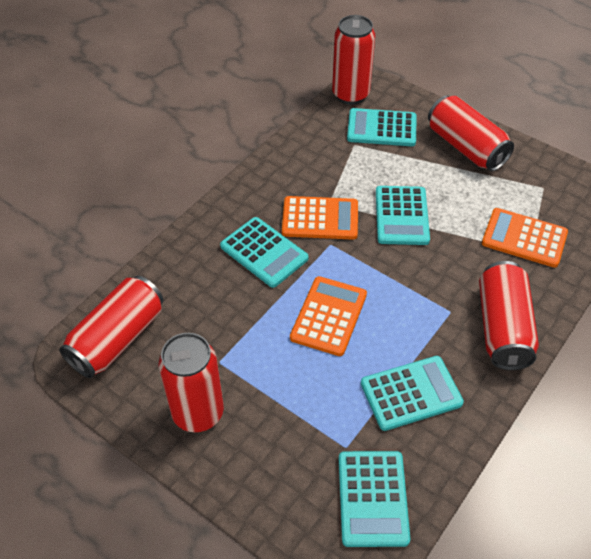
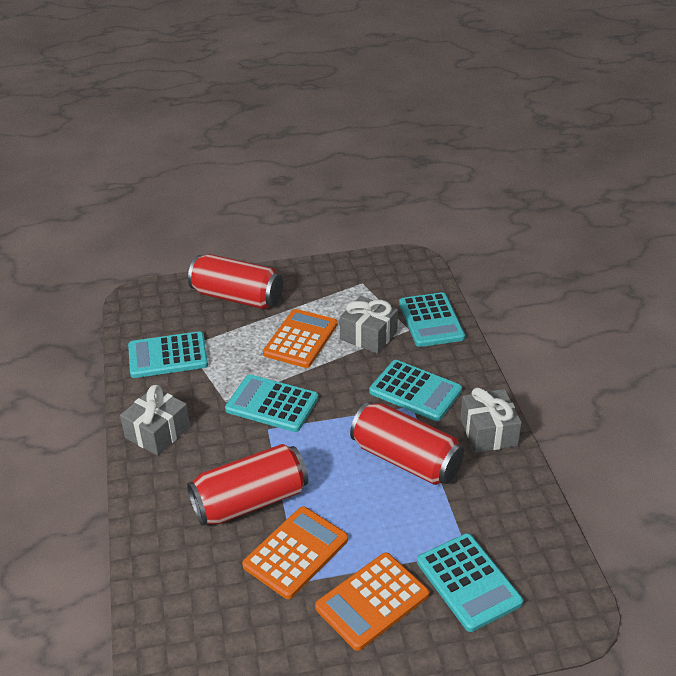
grey gift: 0 -> 3
red can: 5 -> 3

